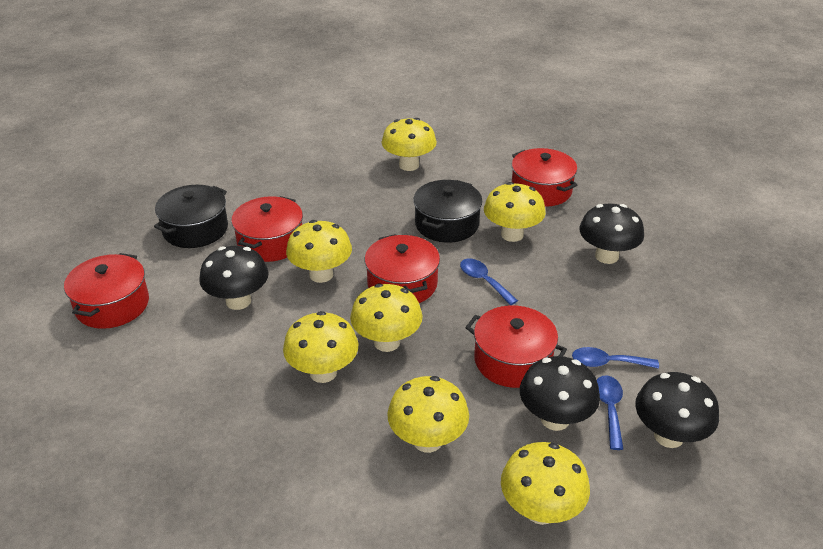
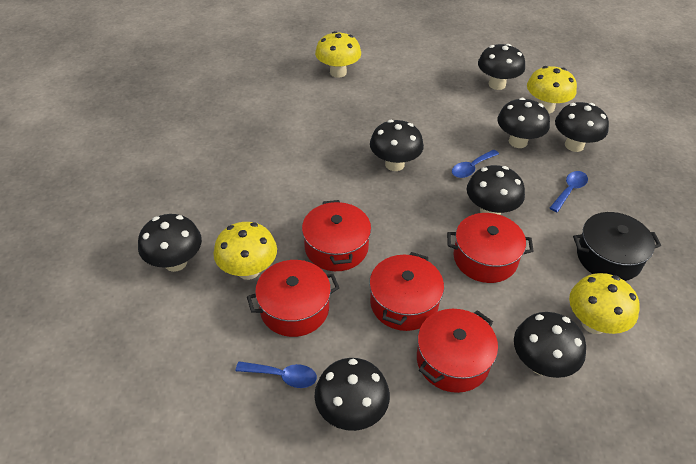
black mushroom: 4 -> 8
black pot: 2 -> 1
yellow mushroom: 7 -> 4

